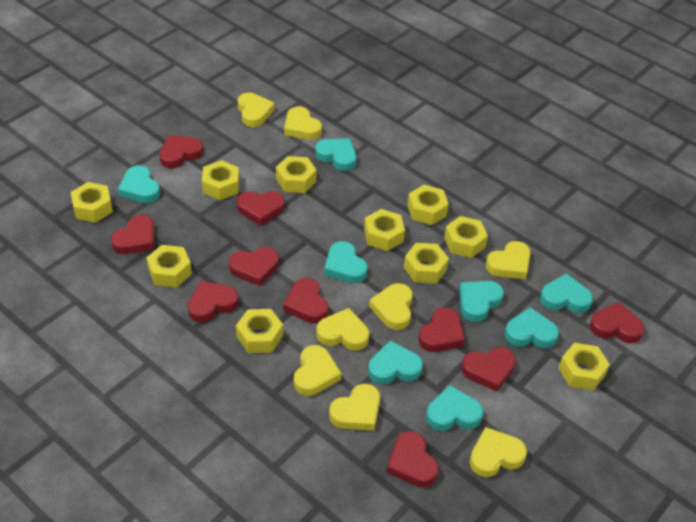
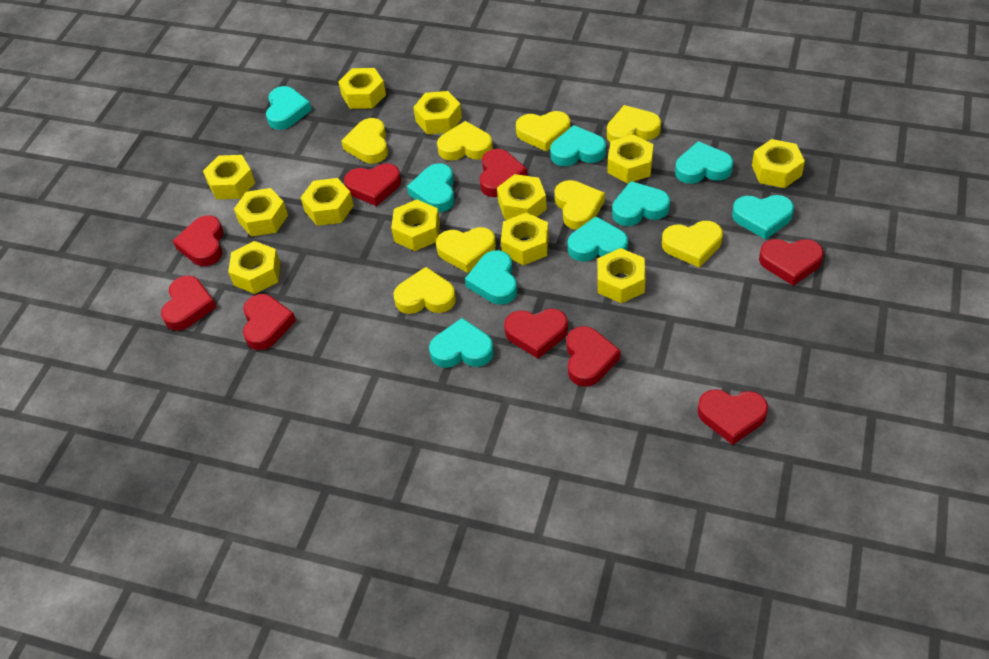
red heart: 10 -> 9
turquoise heart: 8 -> 9
yellow nut: 10 -> 12

